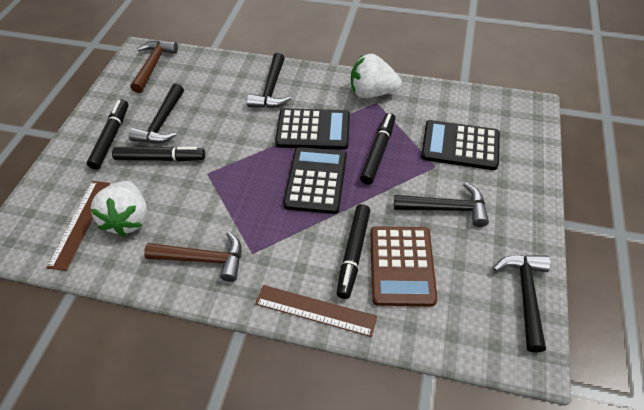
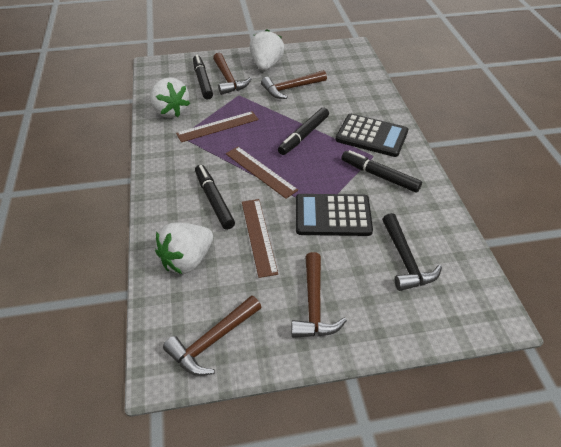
black calculator: 3 -> 2
black hammer: 4 -> 1
brown calculator: 1 -> 0
brown hammer: 2 -> 4
brown ruler: 2 -> 3
white strawberry: 2 -> 3

